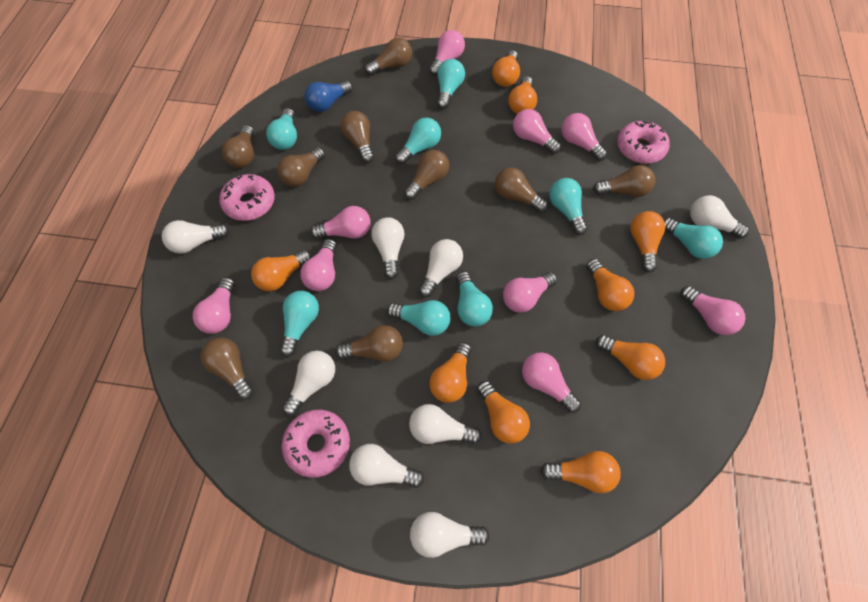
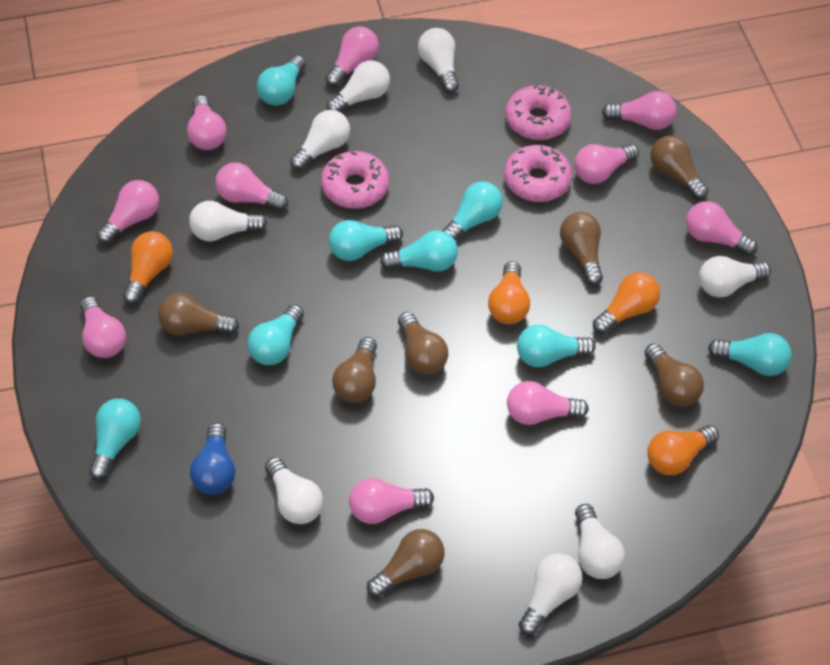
brown light bulb: 9 -> 7
orange light bulb: 9 -> 4
pink light bulb: 9 -> 10

